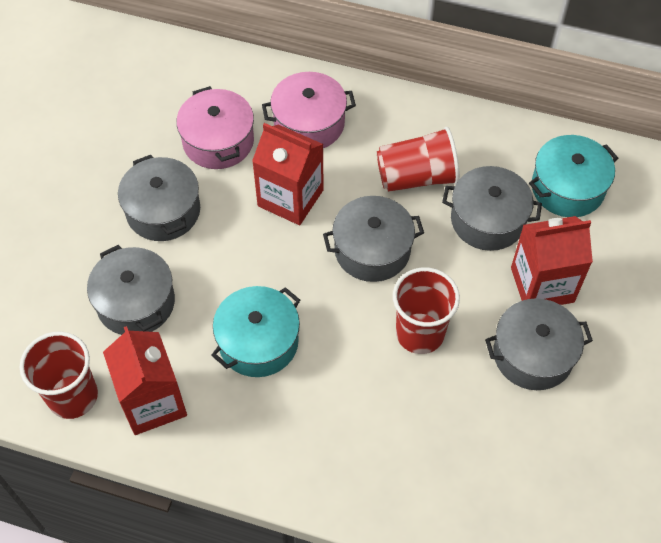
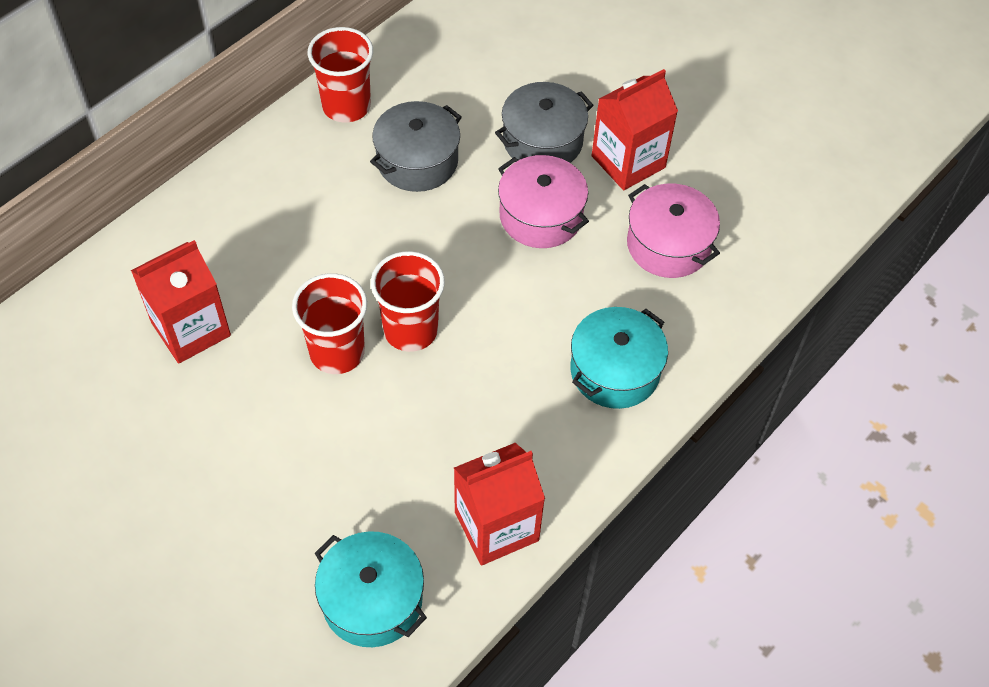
grey pot: 5 -> 2

